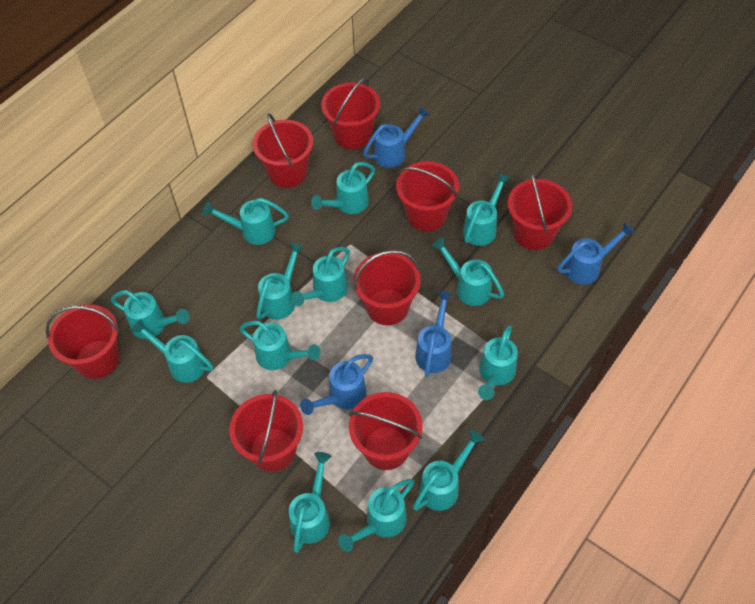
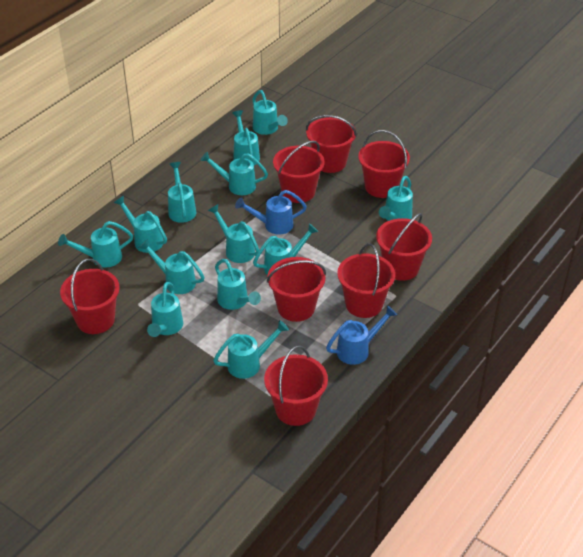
blue watering can: 4 -> 2

